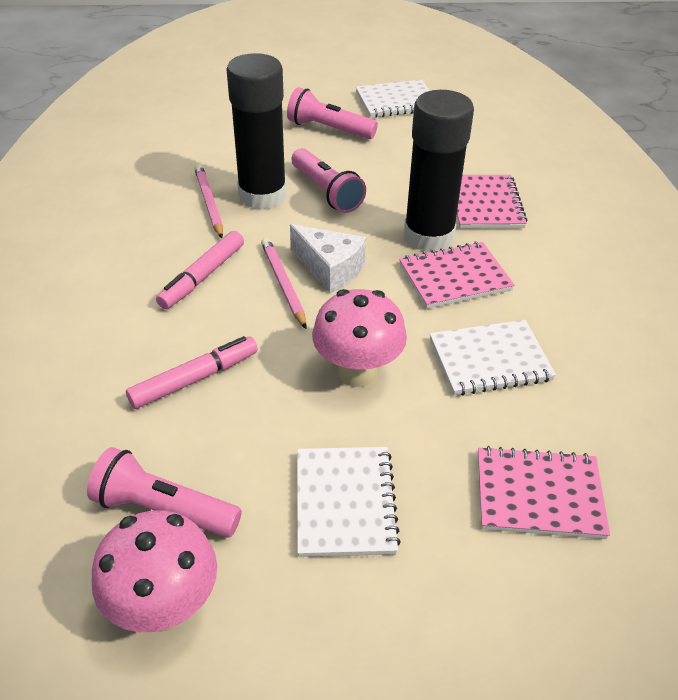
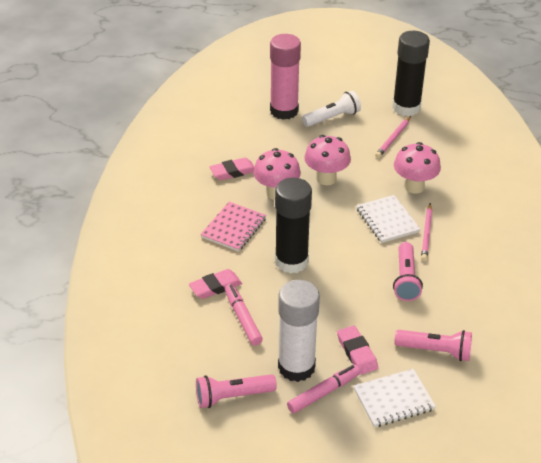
pink eraser: 0 -> 3
pink glue stick: 0 -> 1
pink mushroom: 2 -> 3
pink notebook: 3 -> 1
white cheese: 1 -> 0
white flashlight: 0 -> 1
white glue stick: 0 -> 1
white notebook: 3 -> 2

